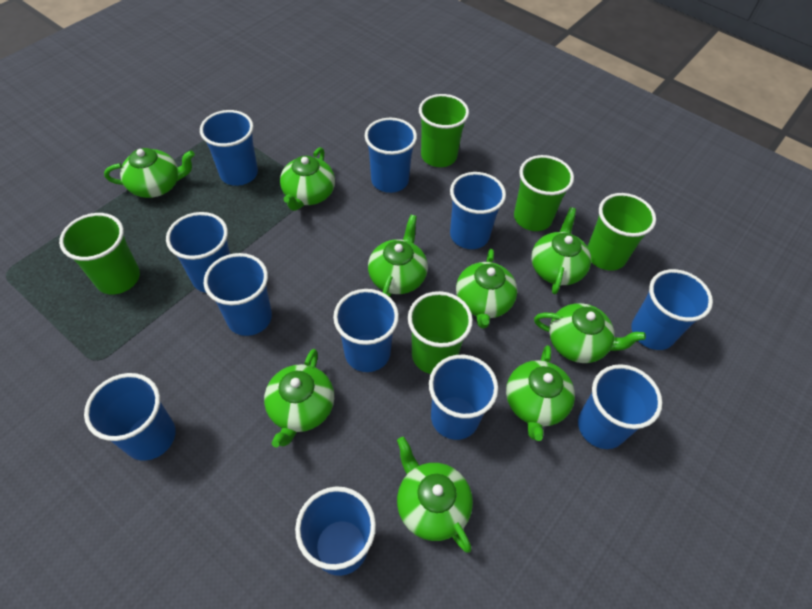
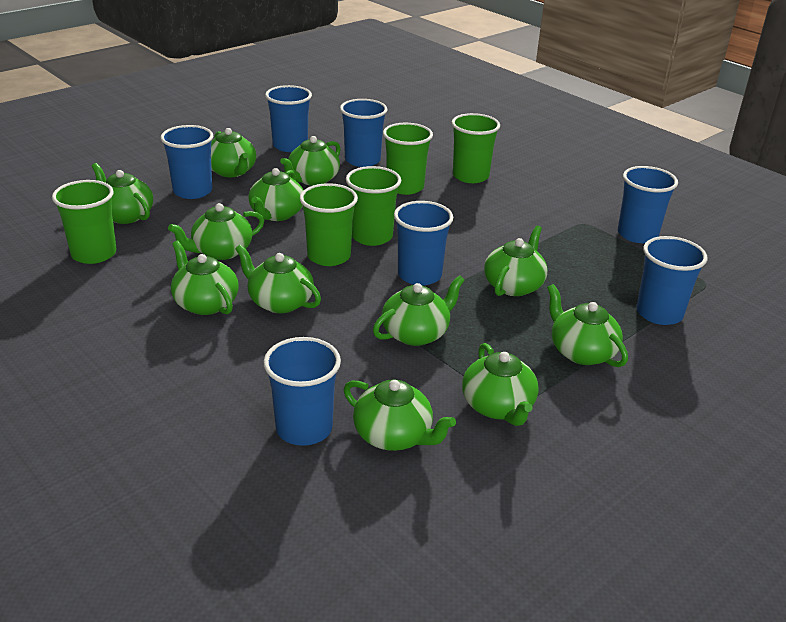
blue cup: 11 -> 7
green teapot: 9 -> 12

